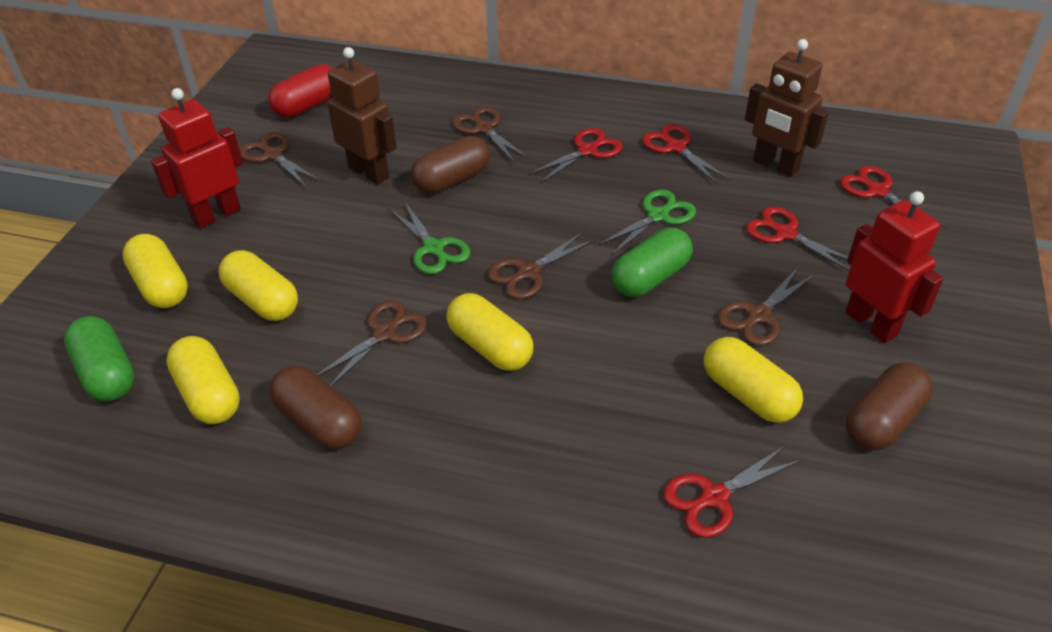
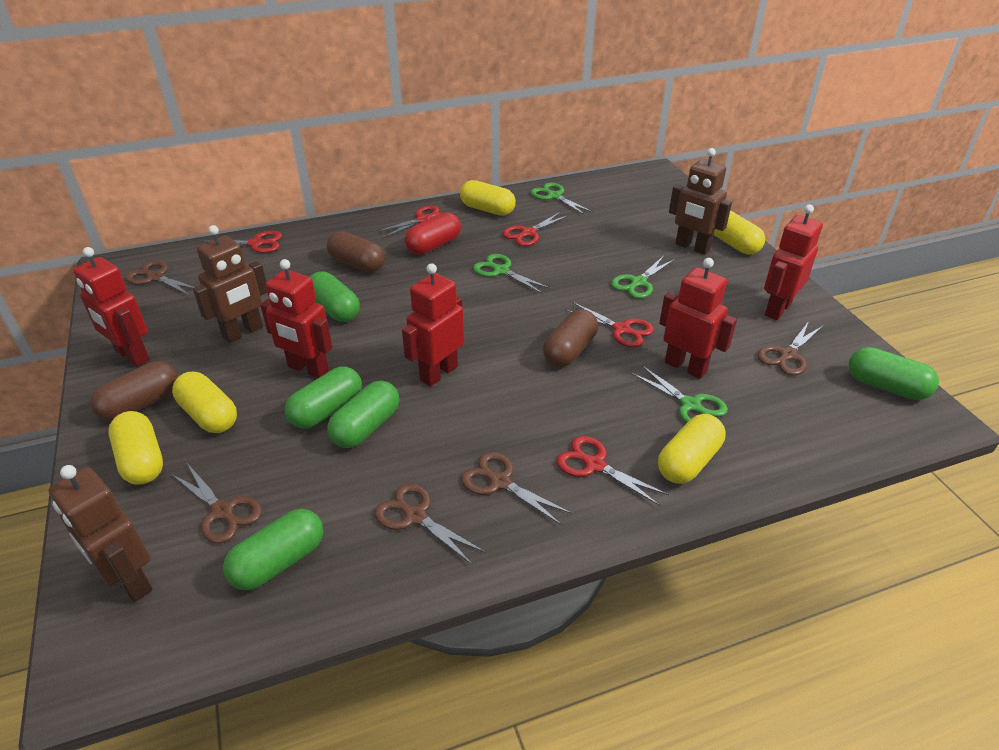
brown robot: 2 -> 3
green capsule: 2 -> 5
green scissors: 2 -> 4
red robot: 2 -> 5

